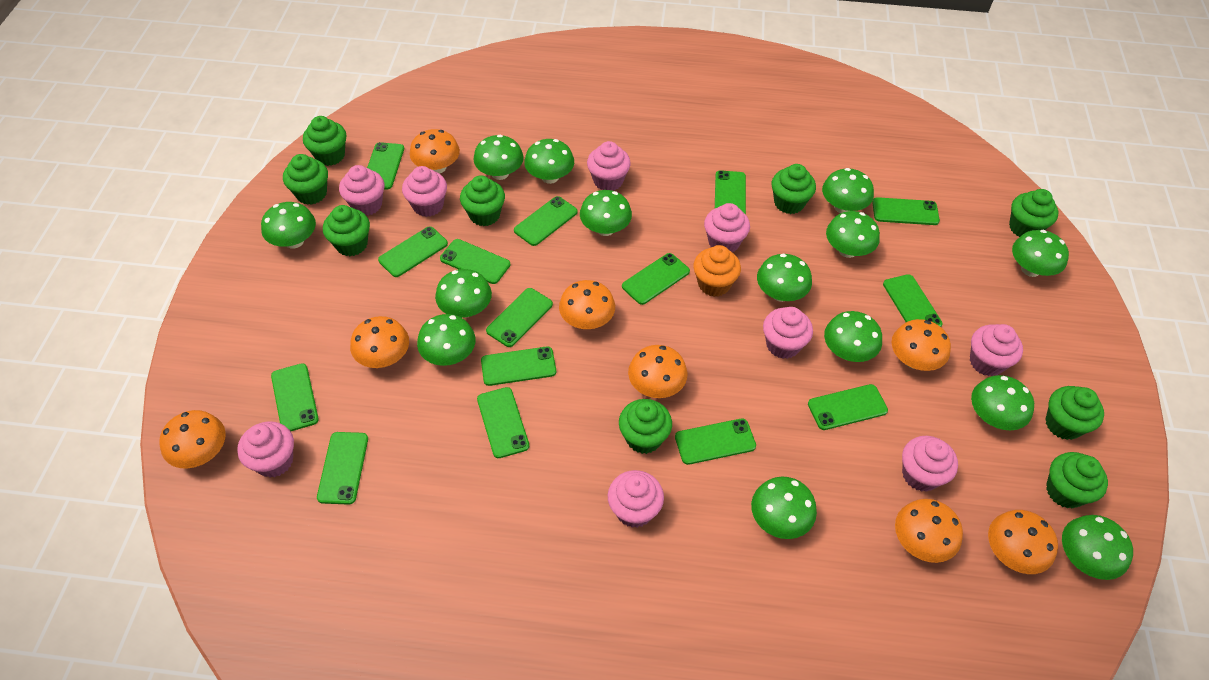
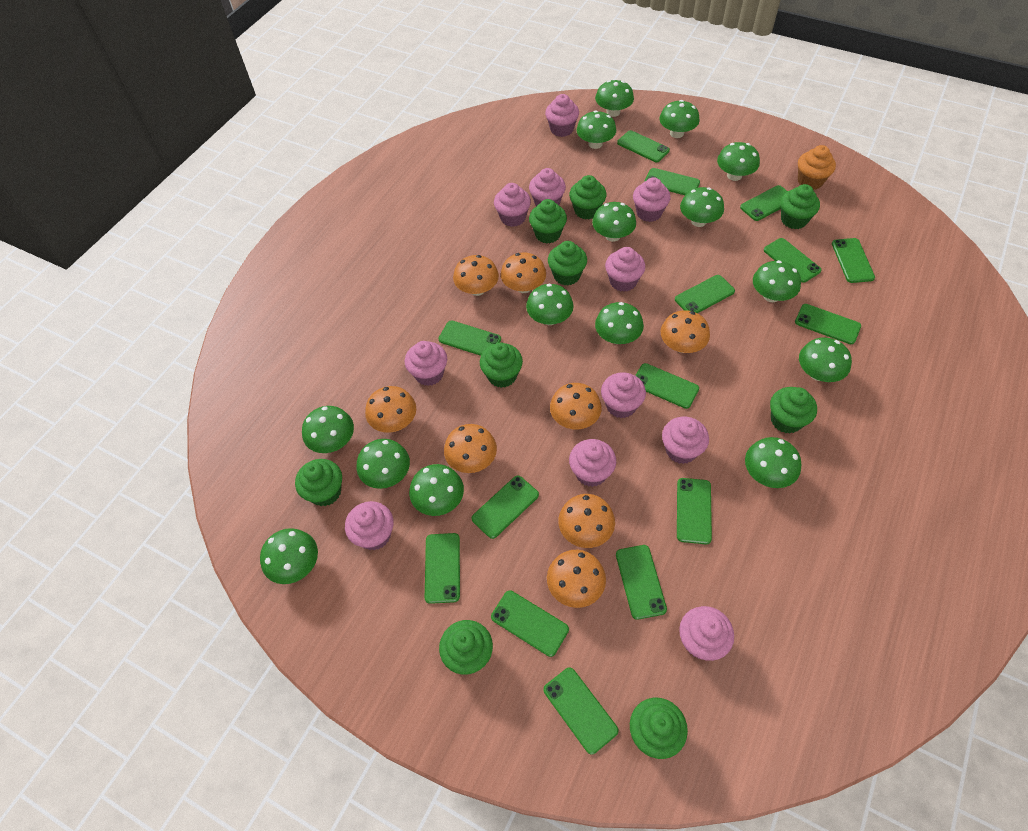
green mushroom: 14 -> 15
pink cupcake: 9 -> 11

